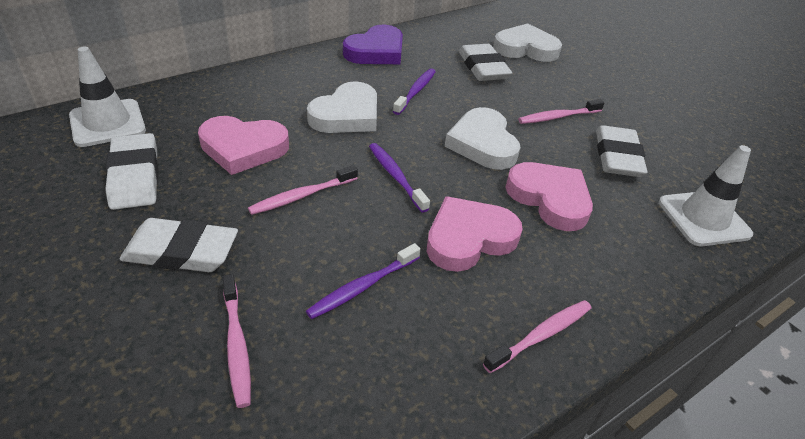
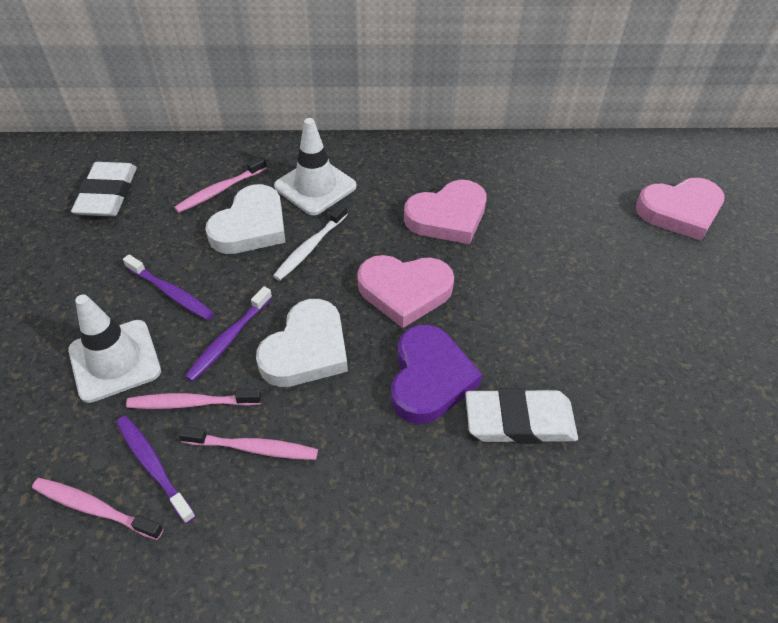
white eraser: 4 -> 2
white heart: 3 -> 2
white toothbrush: 0 -> 1

